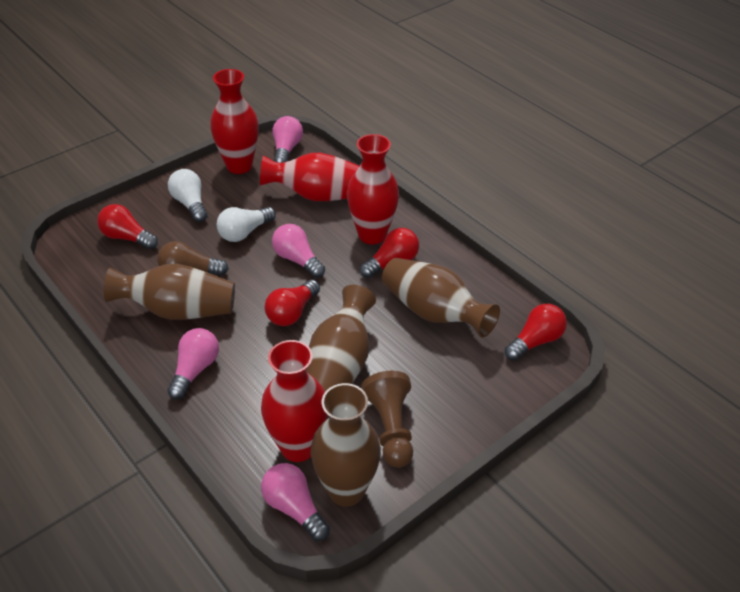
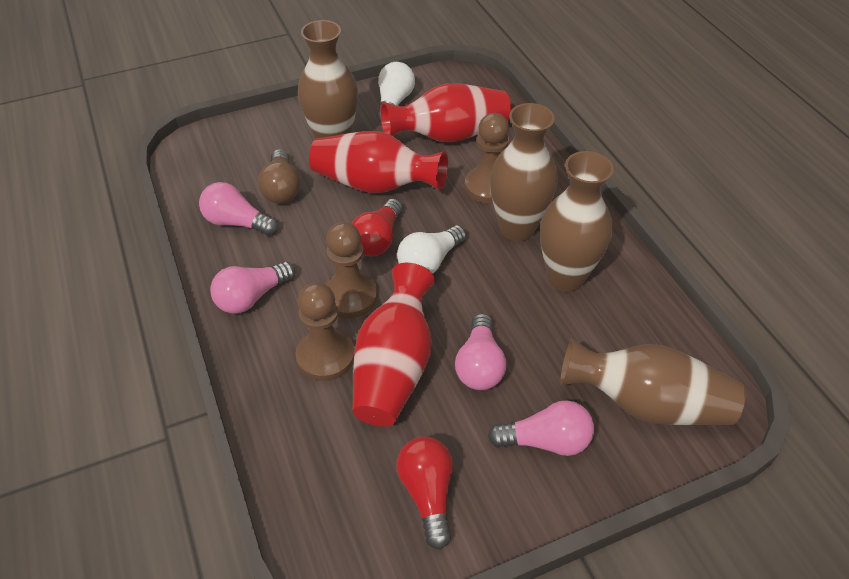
brown pawn: 1 -> 3
red light bulb: 4 -> 2
red vase: 4 -> 3

